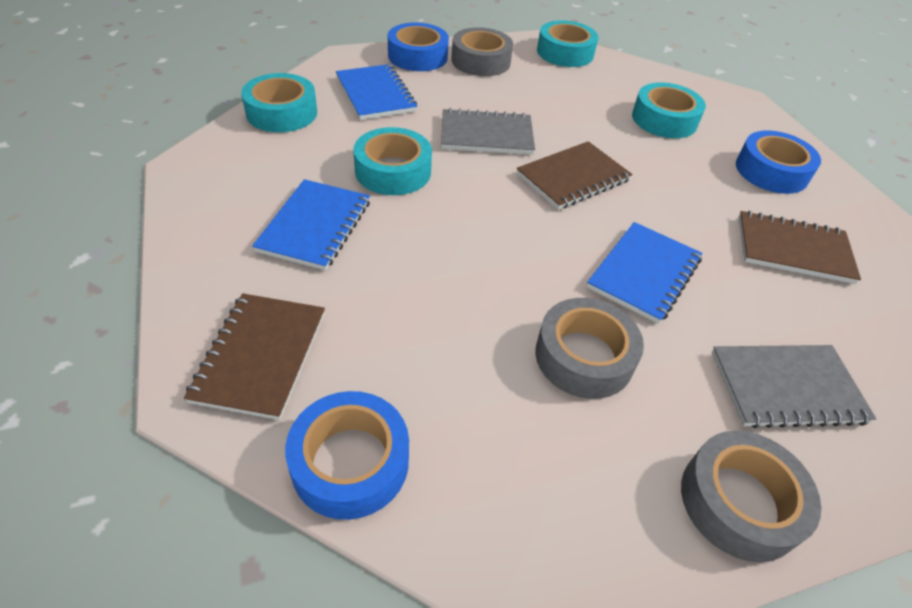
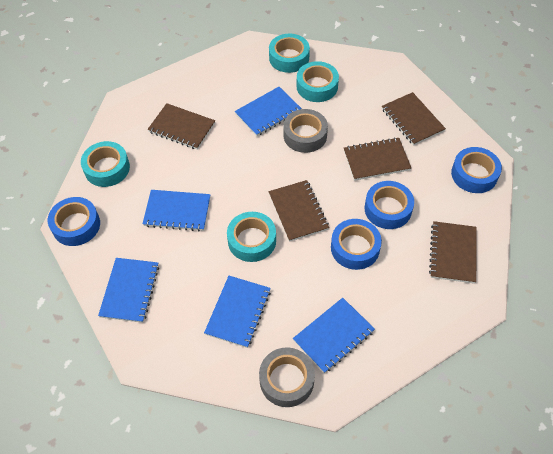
blue notebook: 3 -> 5
blue tape: 3 -> 4
brown notebook: 3 -> 5
grey notebook: 2 -> 0
grey tape: 3 -> 2

